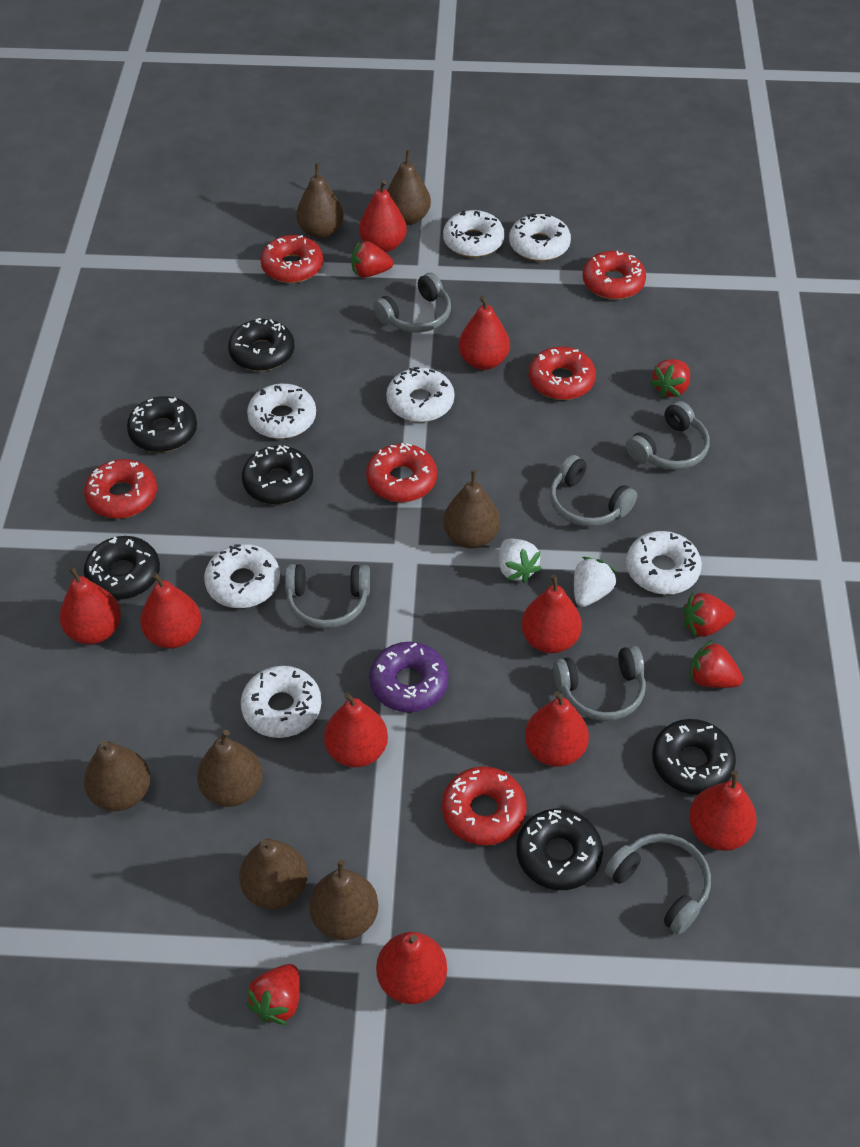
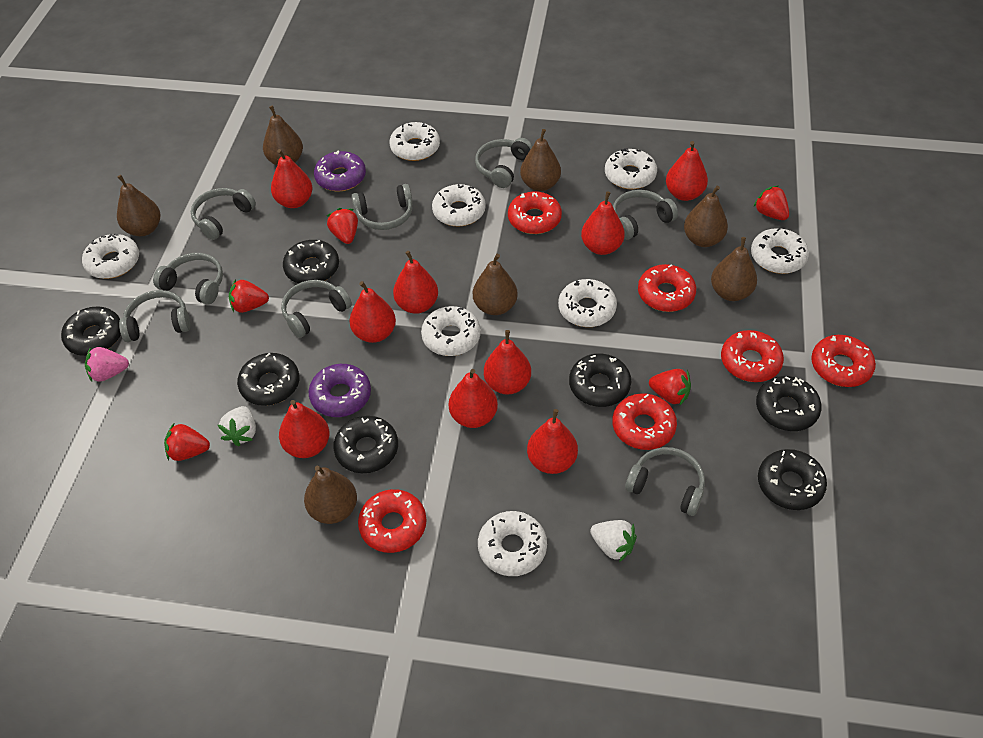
black donut: 6 -> 7
grey headphones: 6 -> 8
pink strawberry: 0 -> 1
purple donut: 1 -> 2
white donut: 7 -> 8

